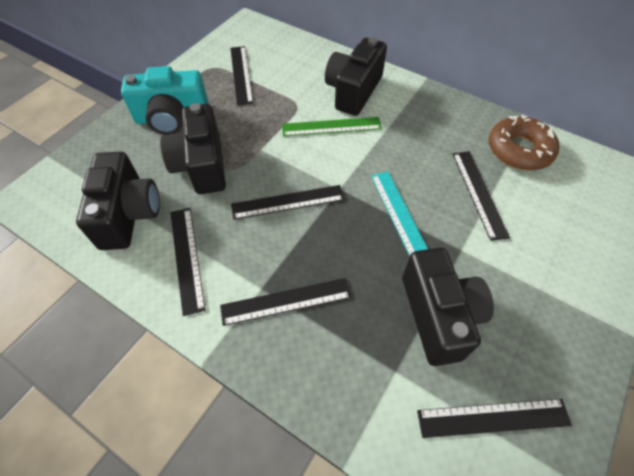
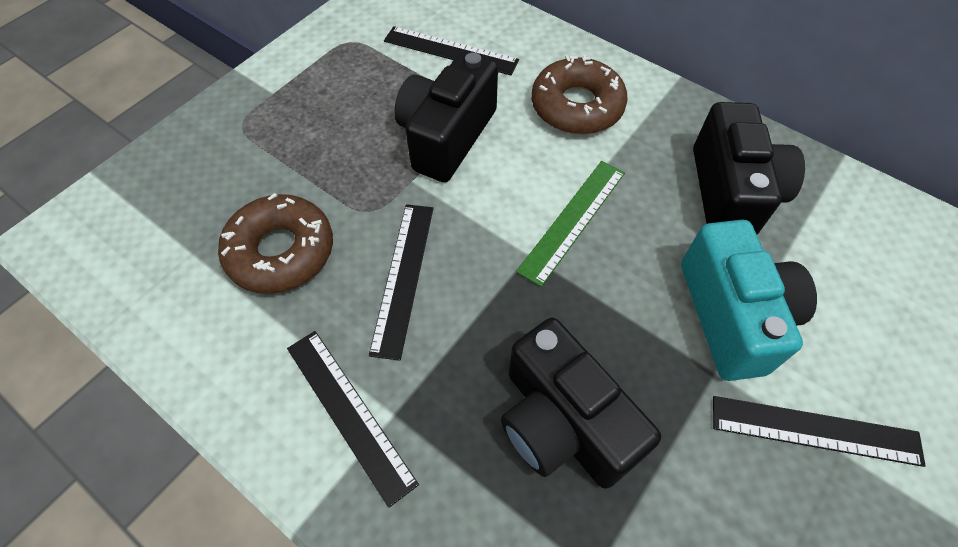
black camera: 4 -> 3
black ruler: 6 -> 4
brown donut: 1 -> 2
turquoise ruler: 1 -> 0

